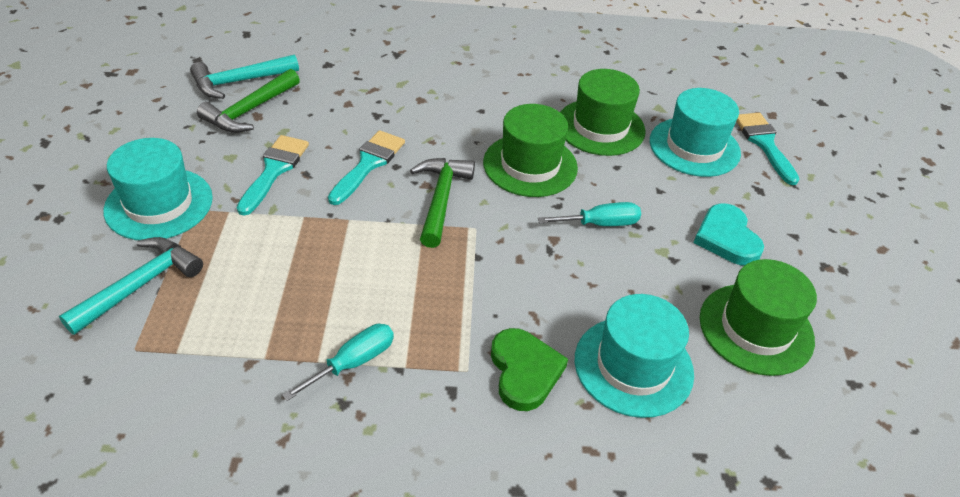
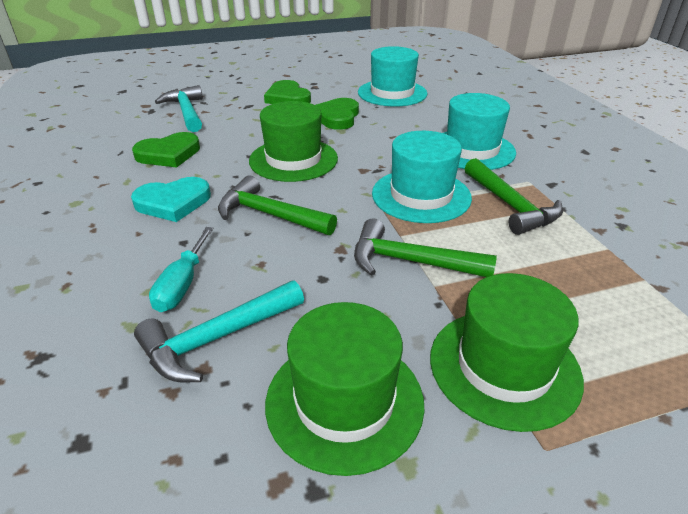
green hammer: 2 -> 3
green heart: 1 -> 3
turquoise brush: 3 -> 0
turquoise screwdriver: 2 -> 1

